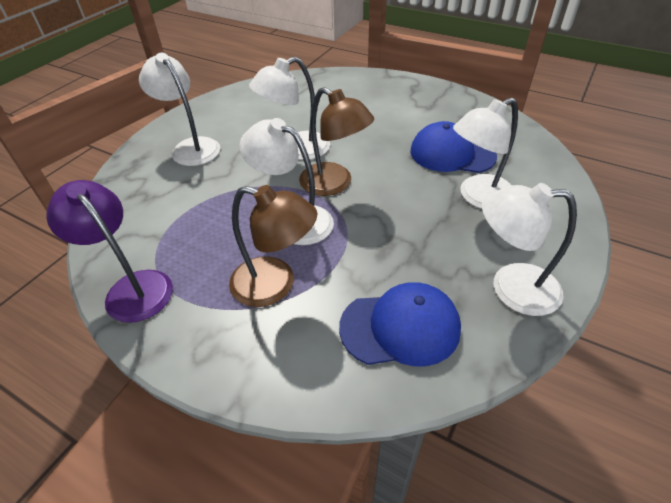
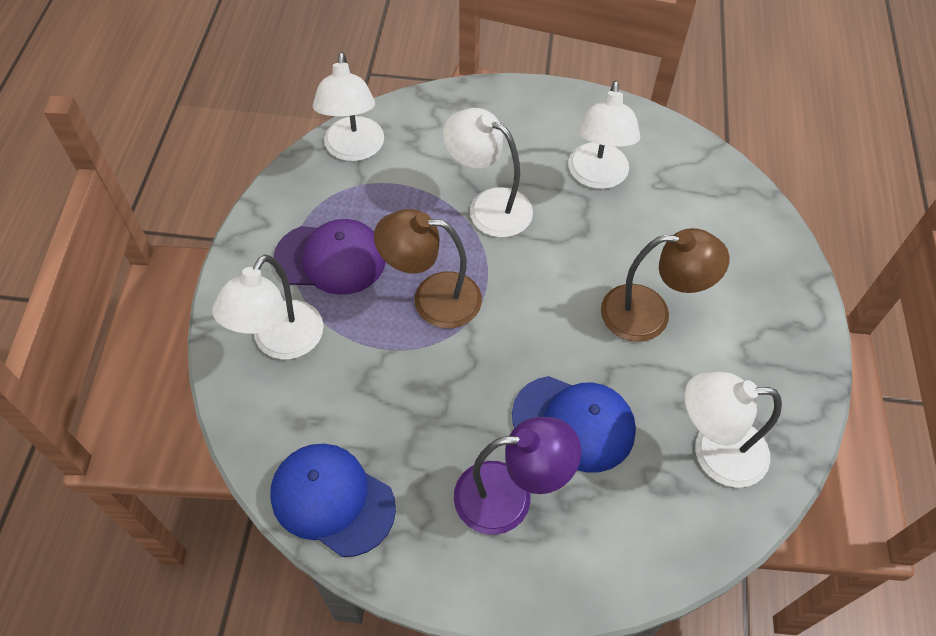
purple cap: 0 -> 1

